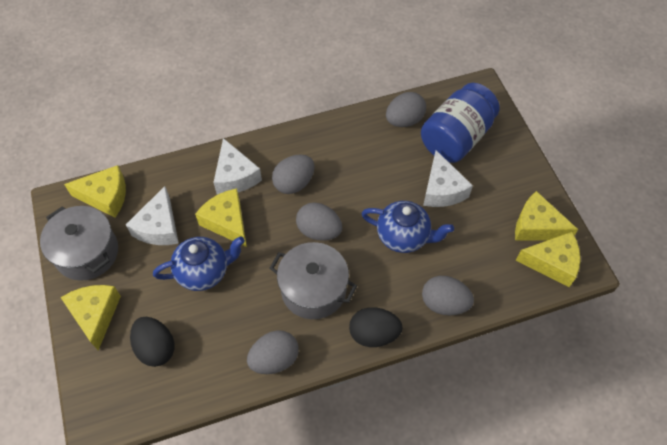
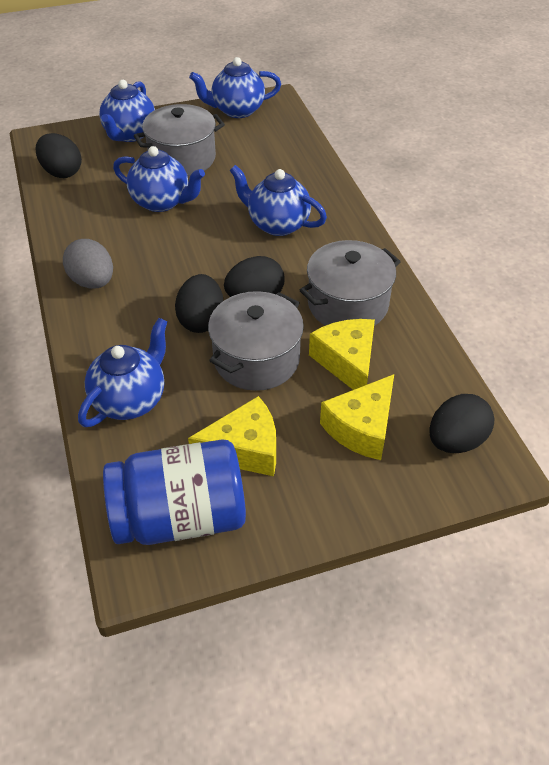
black egg: 2 -> 4
blue teapot: 2 -> 5
grey egg: 5 -> 1
grey pot: 2 -> 3
white cheese: 3 -> 0
yellow cheese: 5 -> 3

